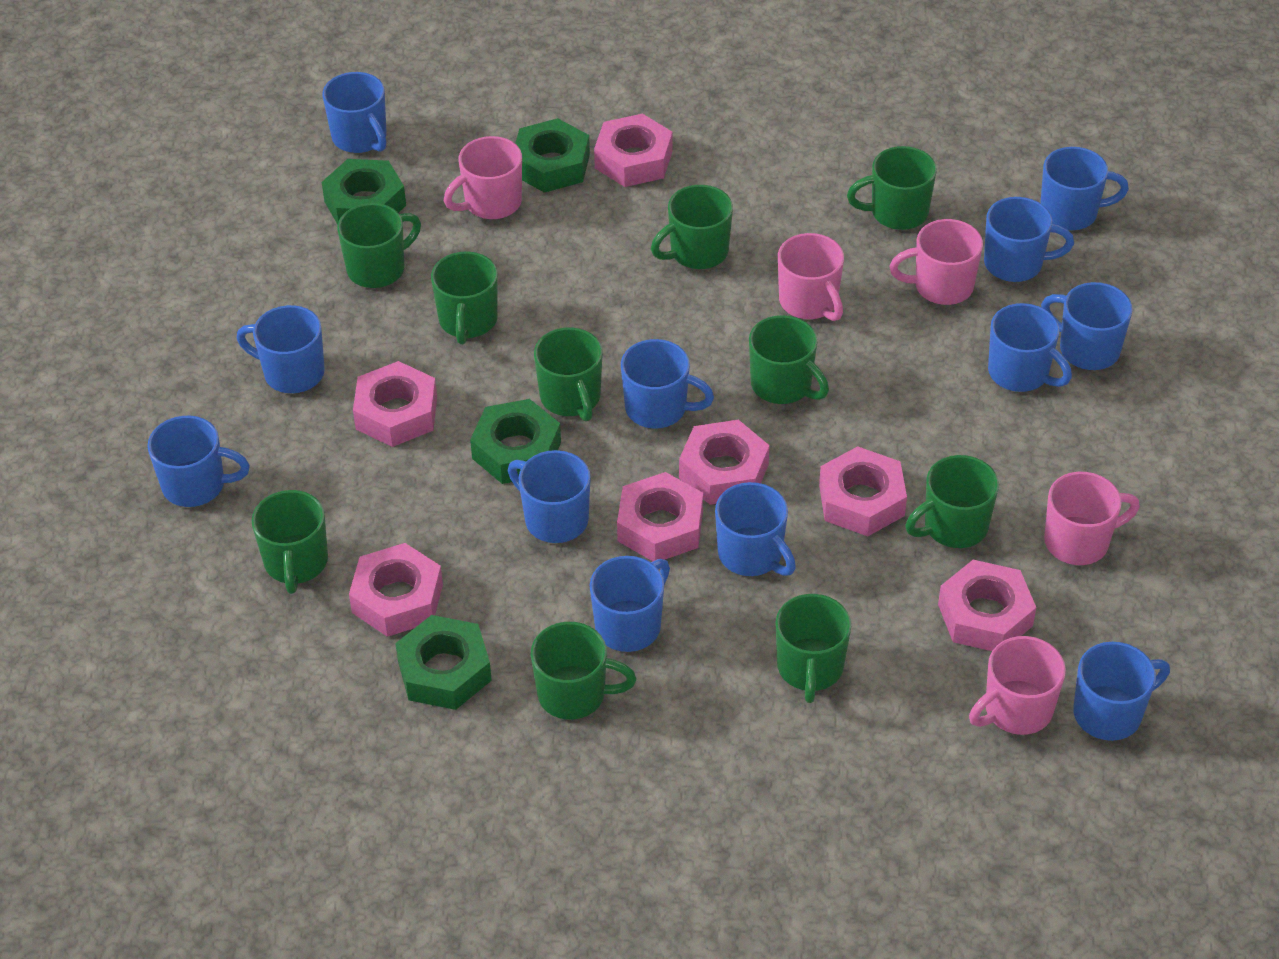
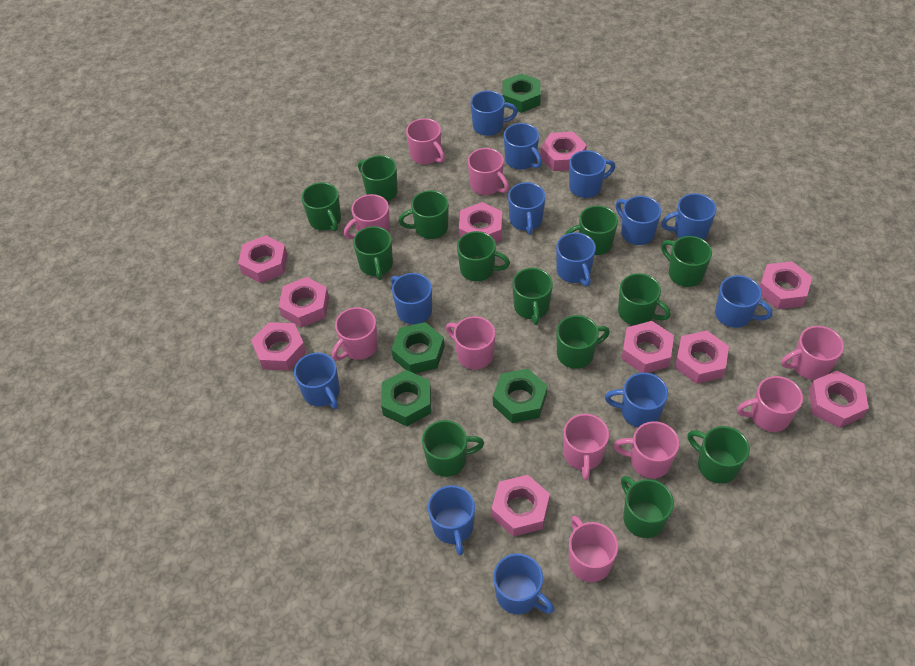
blue mug: 12 -> 13
green mug: 10 -> 13
pink mug: 5 -> 10
pink nut: 7 -> 10

